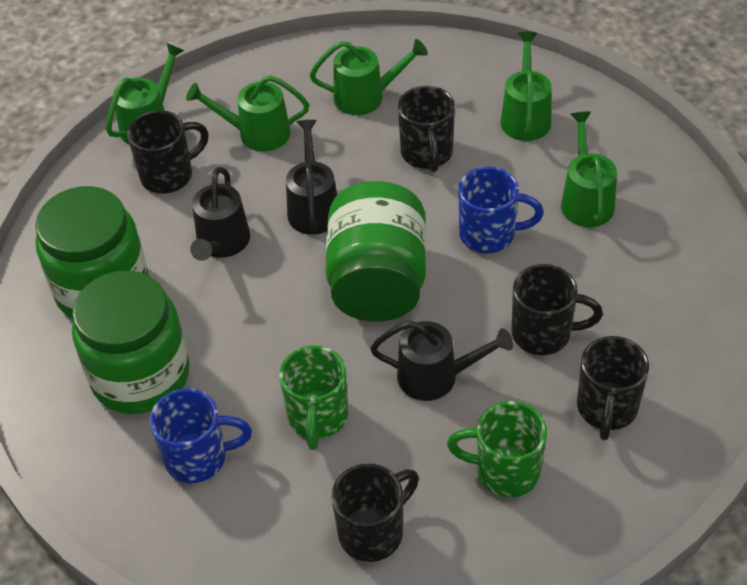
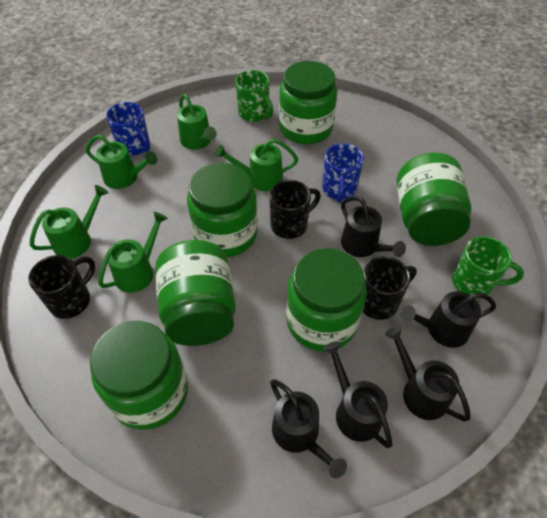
black mug: 5 -> 3
black watering can: 3 -> 5
green jar: 3 -> 6

